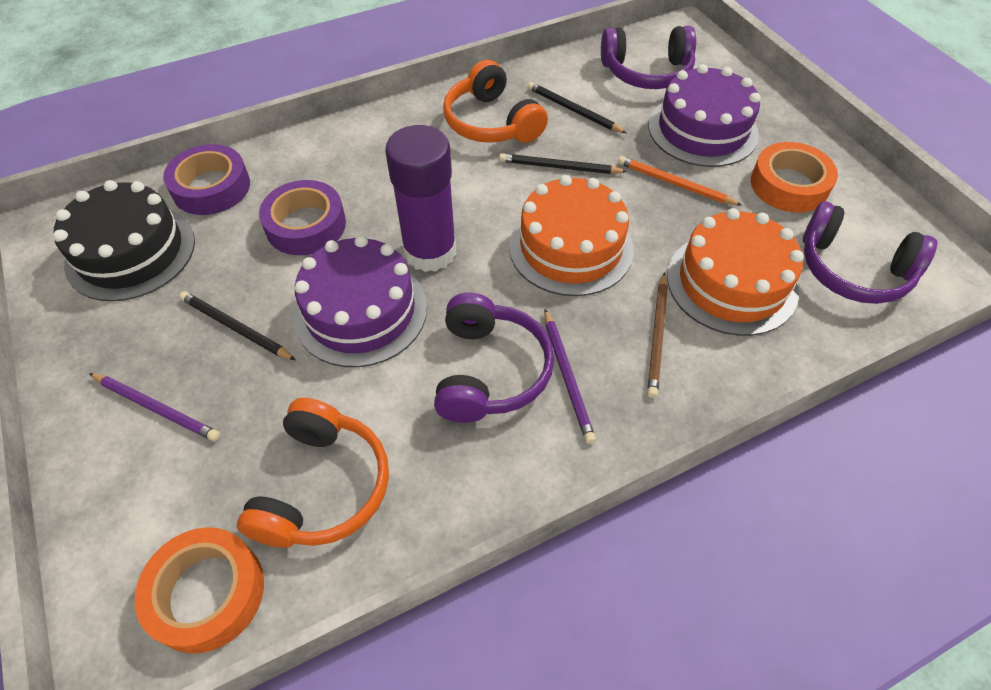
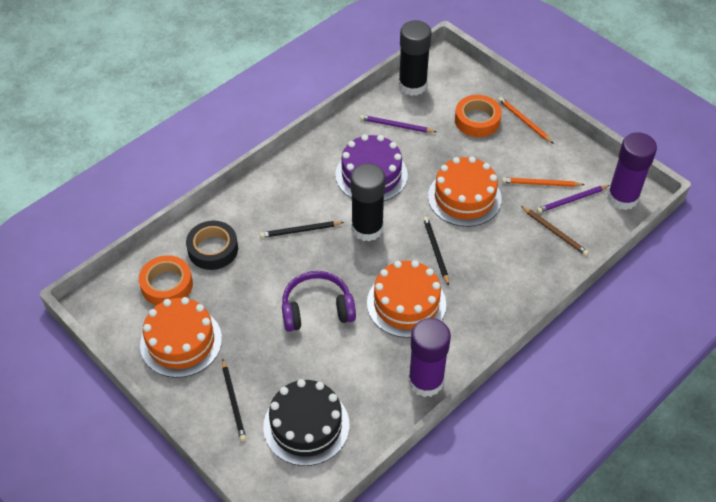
black glue stick: 0 -> 2
black tape: 0 -> 1
orange cake: 2 -> 3
orange headphones: 2 -> 0
orange pencil: 1 -> 2
purple cake: 2 -> 1
purple glue stick: 1 -> 2
purple headphones: 3 -> 1
purple tape: 2 -> 0

